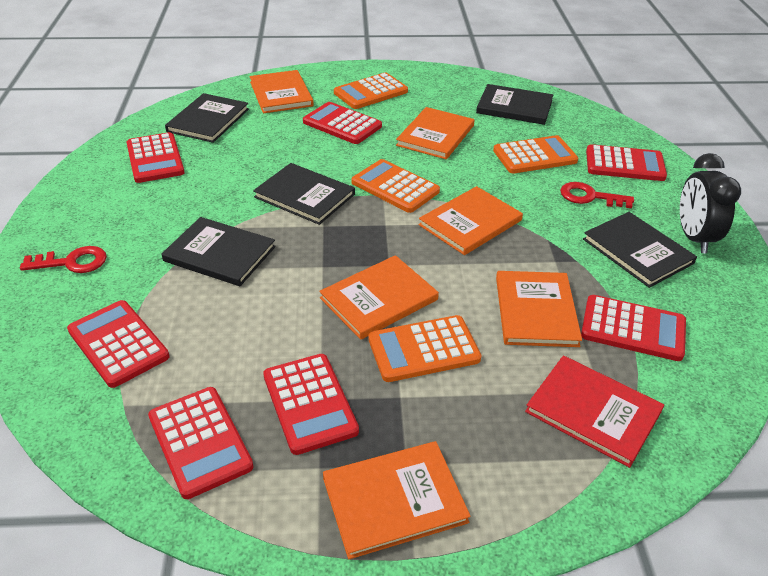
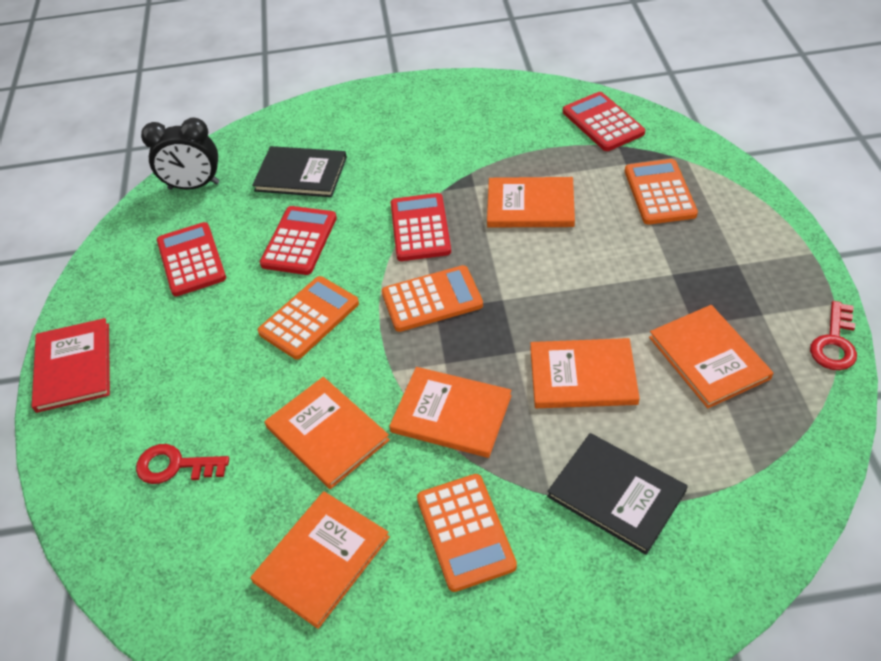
black book: 5 -> 2
red calculator: 7 -> 4

